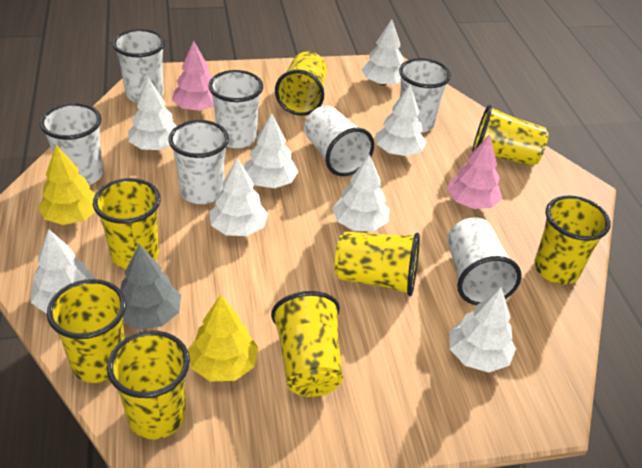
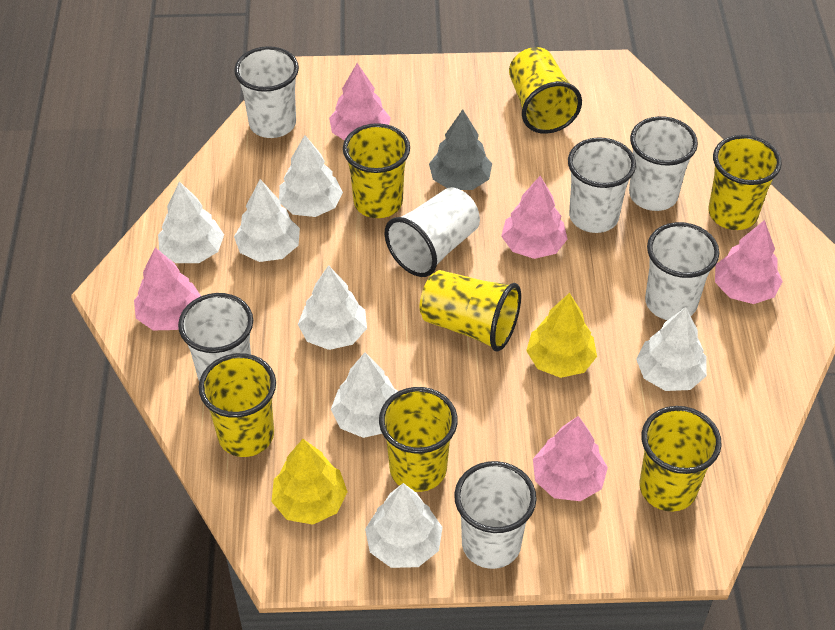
pink tree: 2 -> 5
white tree: 8 -> 7
yellow cup: 8 -> 7

